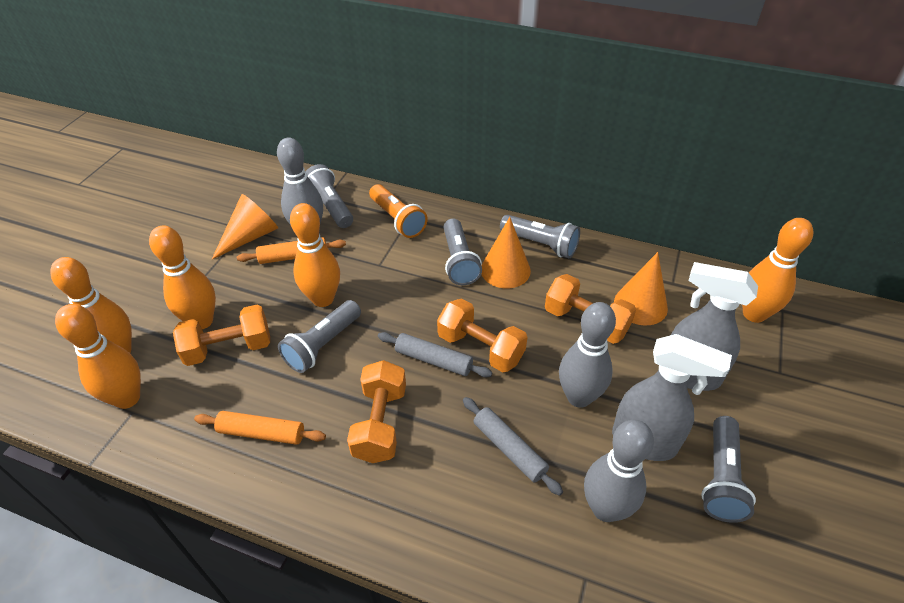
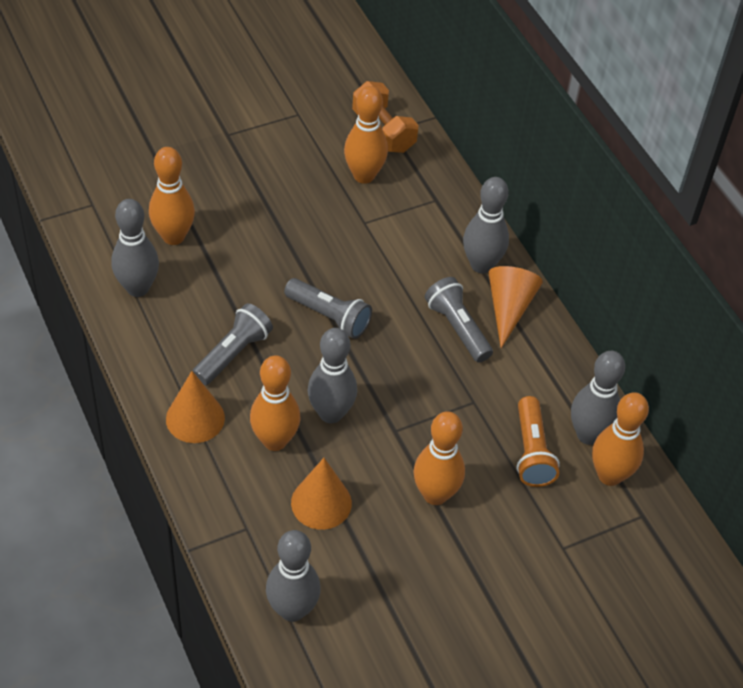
grey bowling pin: 3 -> 5
grey flashlight: 5 -> 3
grey rolling pin: 2 -> 0
grey spray bottle: 2 -> 0
orange dumbbell: 4 -> 1
orange rolling pin: 2 -> 0

